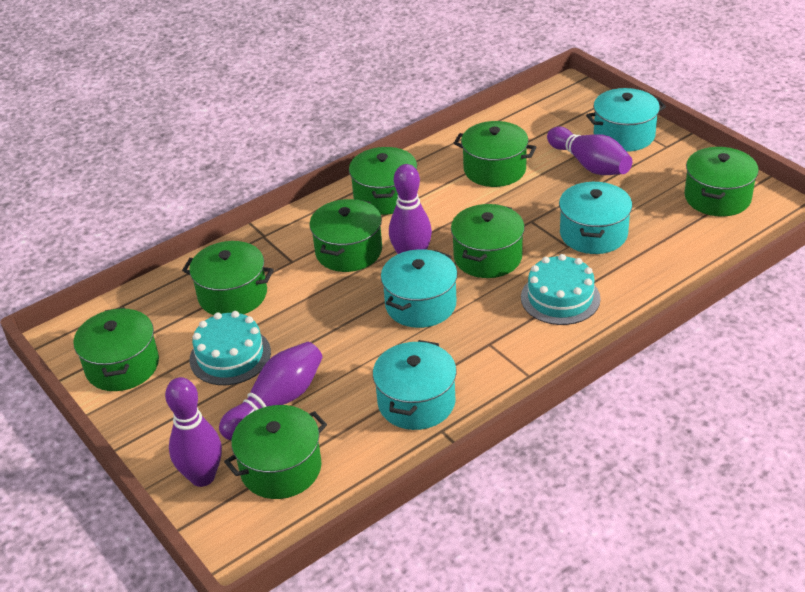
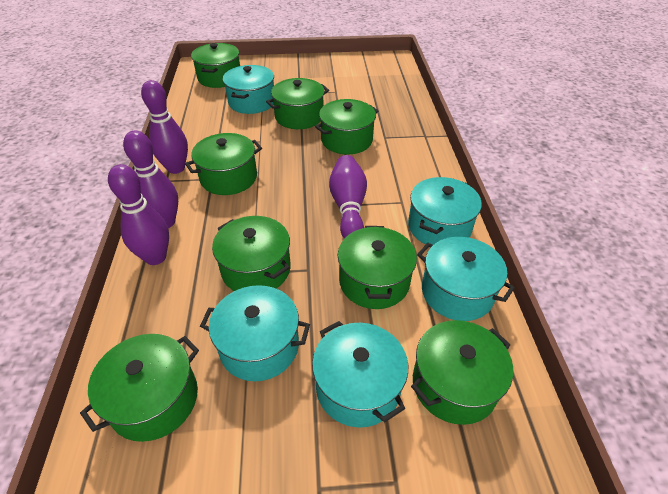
turquoise cake: 2 -> 0
turquoise pot: 4 -> 5

